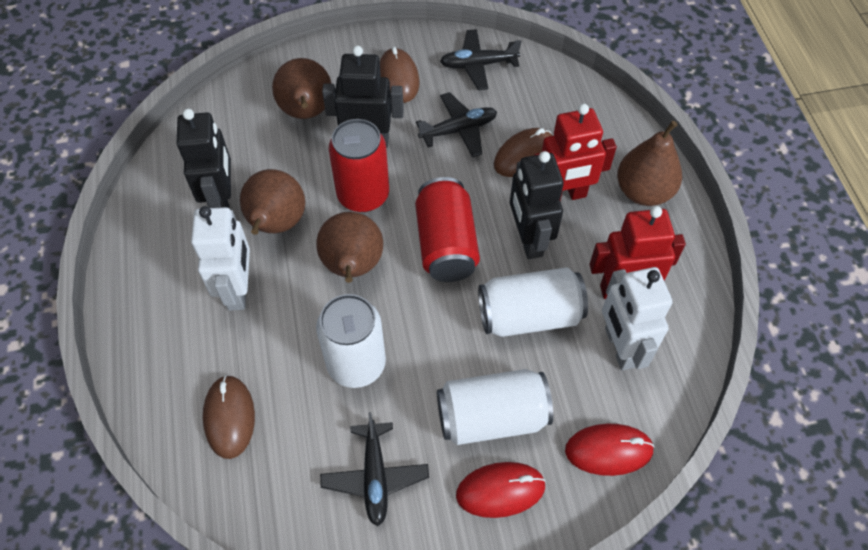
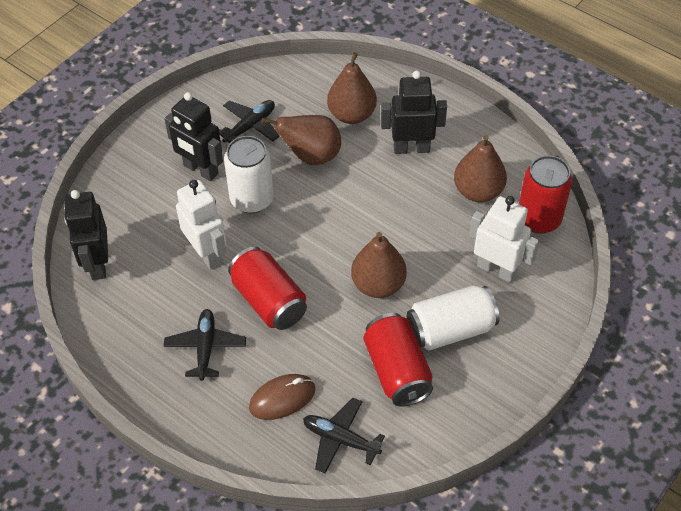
brown mouse: 3 -> 1
red can: 2 -> 3
red mouse: 2 -> 0
red robot: 2 -> 0
white can: 3 -> 2

